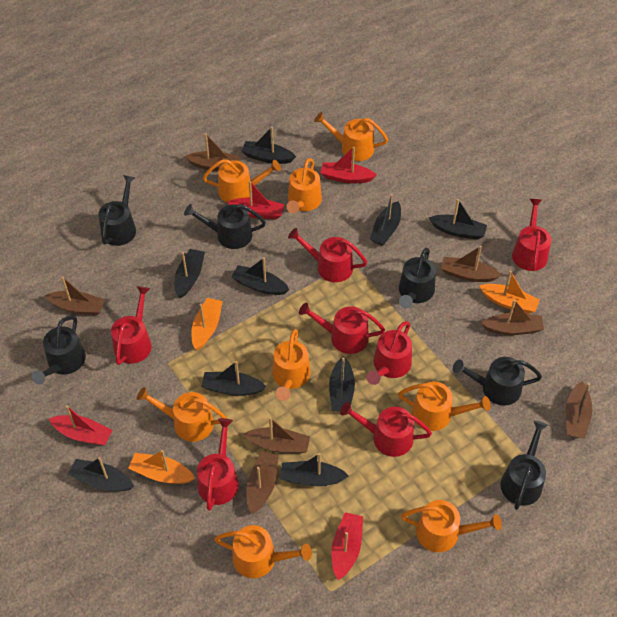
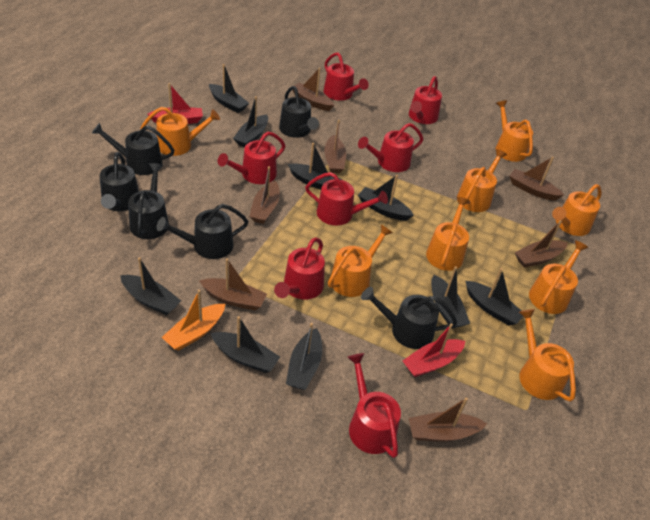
orange boat: 3 -> 1
red boat: 4 -> 2

